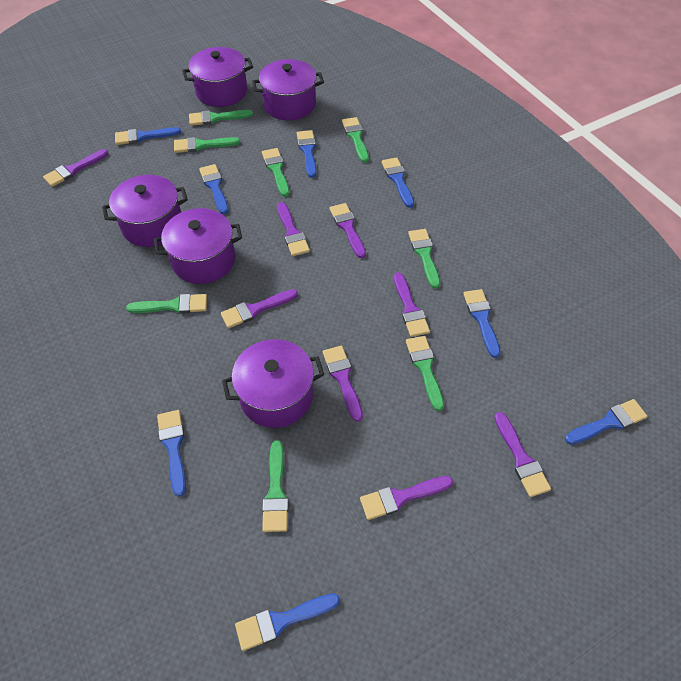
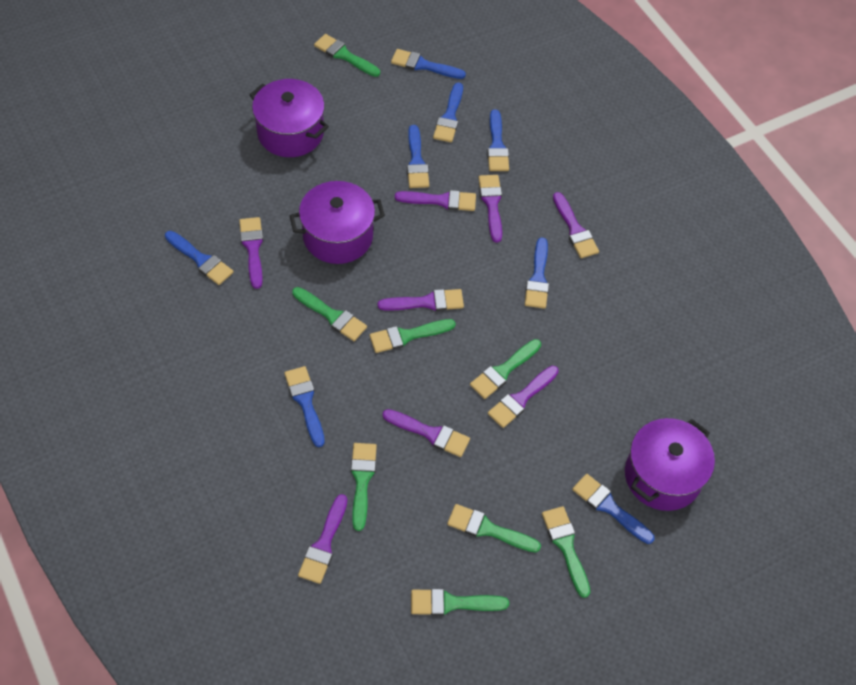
purple pot: 5 -> 3

